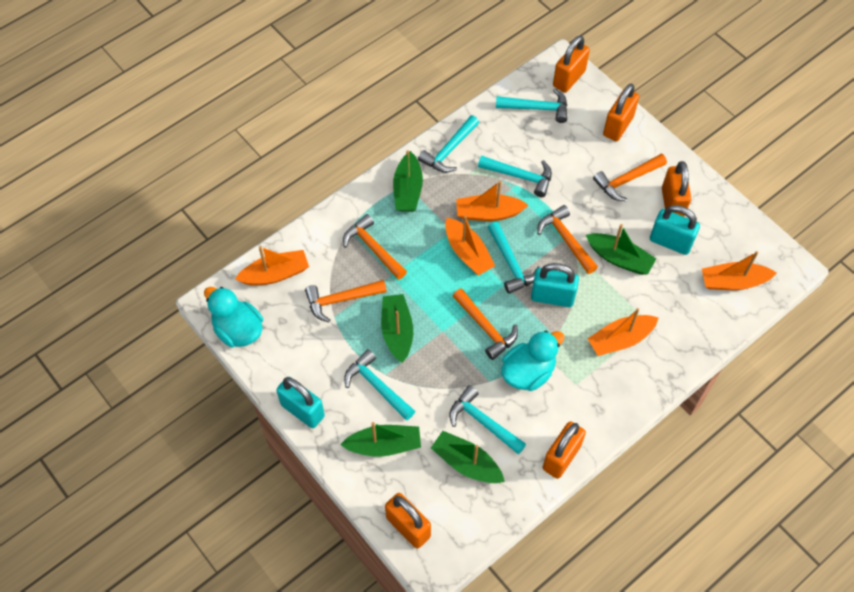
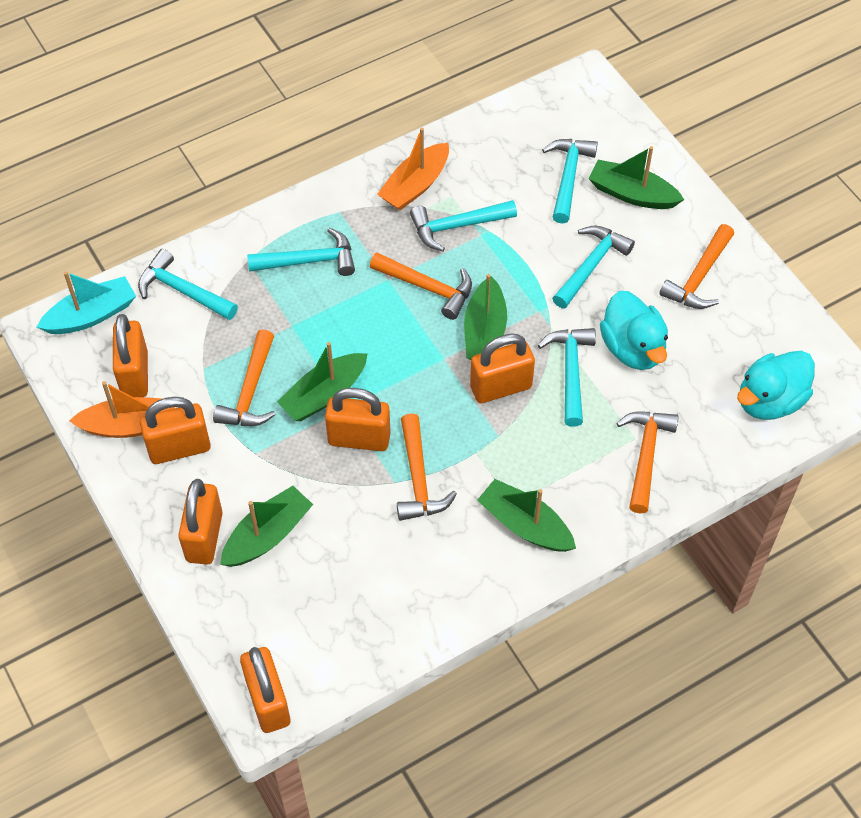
orange boat: 5 -> 2
orange padlock: 5 -> 6
turquoise boat: 0 -> 1
turquoise padlock: 3 -> 0

